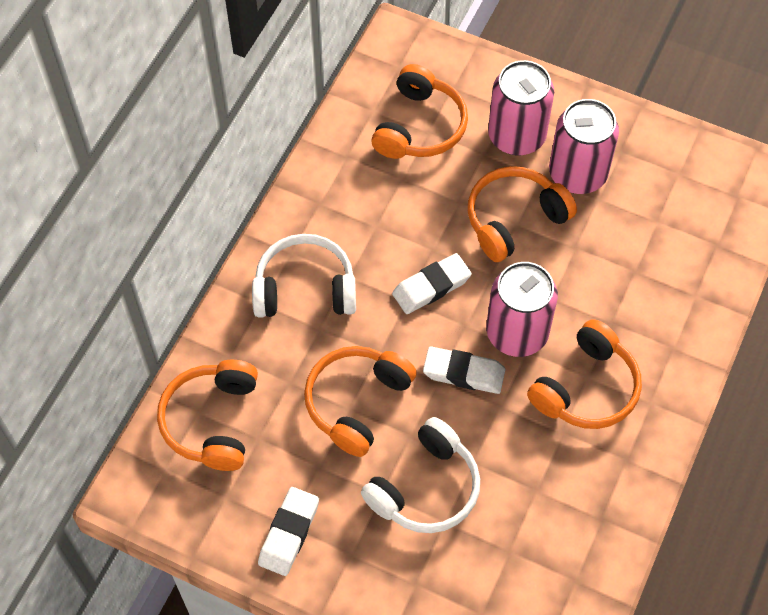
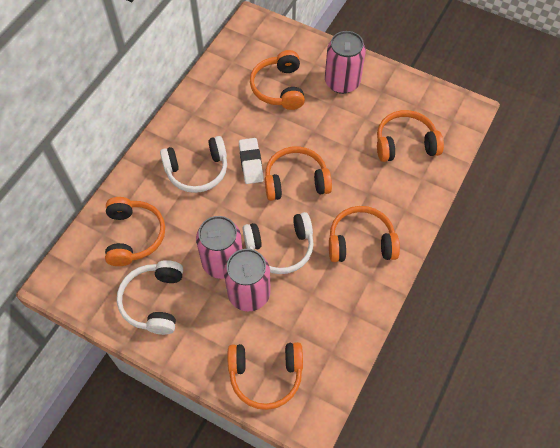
orange headphones: 5 -> 6
white eraser: 3 -> 1
white headphones: 2 -> 3

